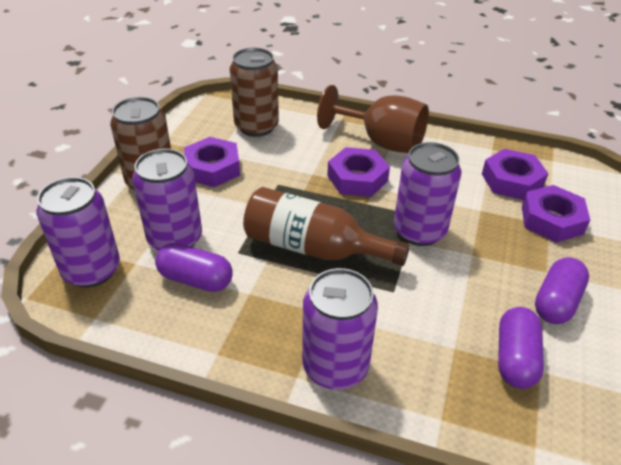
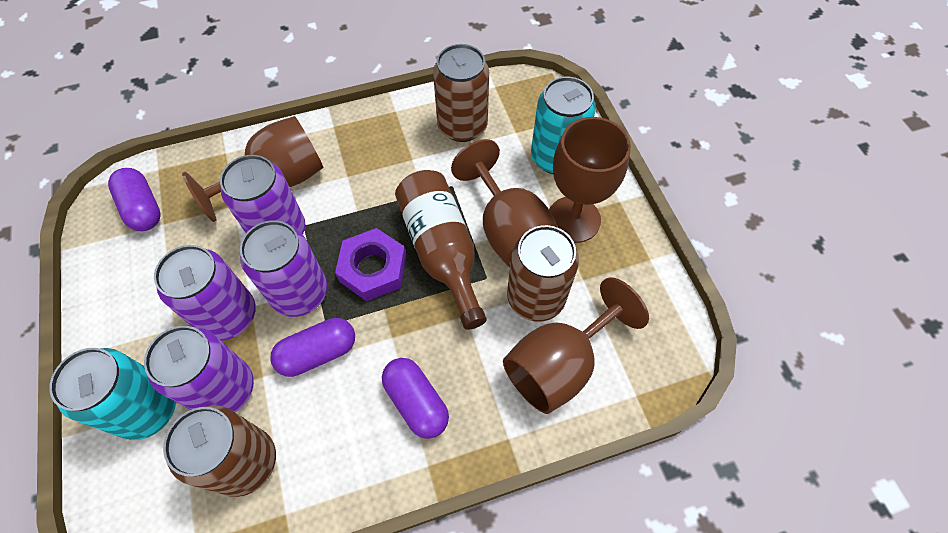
brown can: 2 -> 3
brown goblet: 1 -> 4
purple nut: 4 -> 1
turquoise can: 0 -> 2

